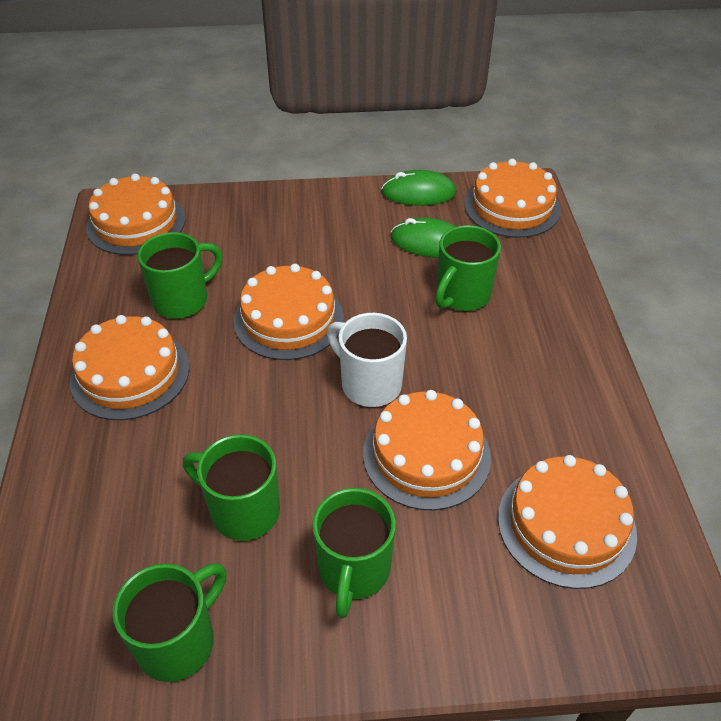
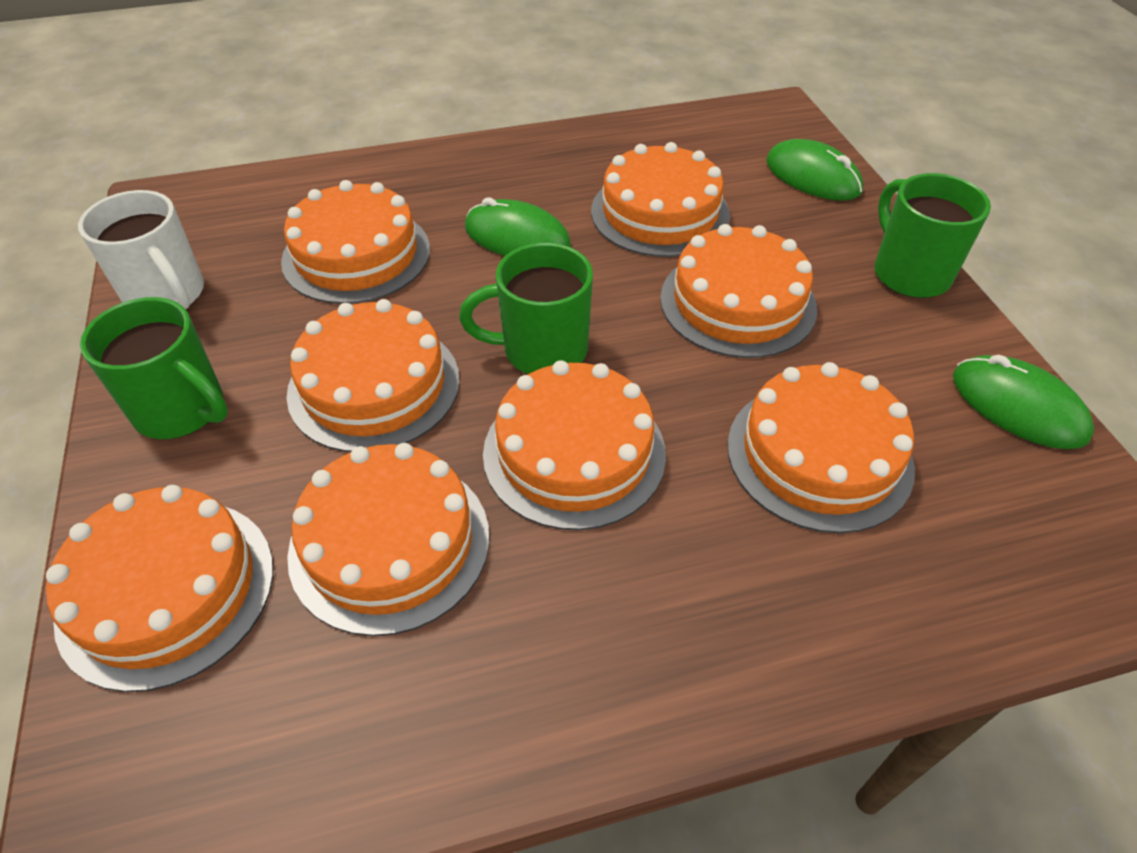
green mouse: 2 -> 3
green mug: 5 -> 3
orange cake: 6 -> 8

